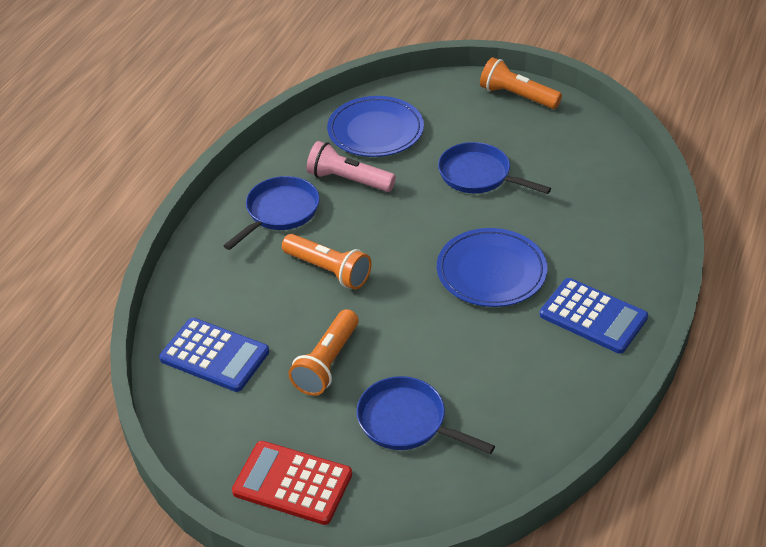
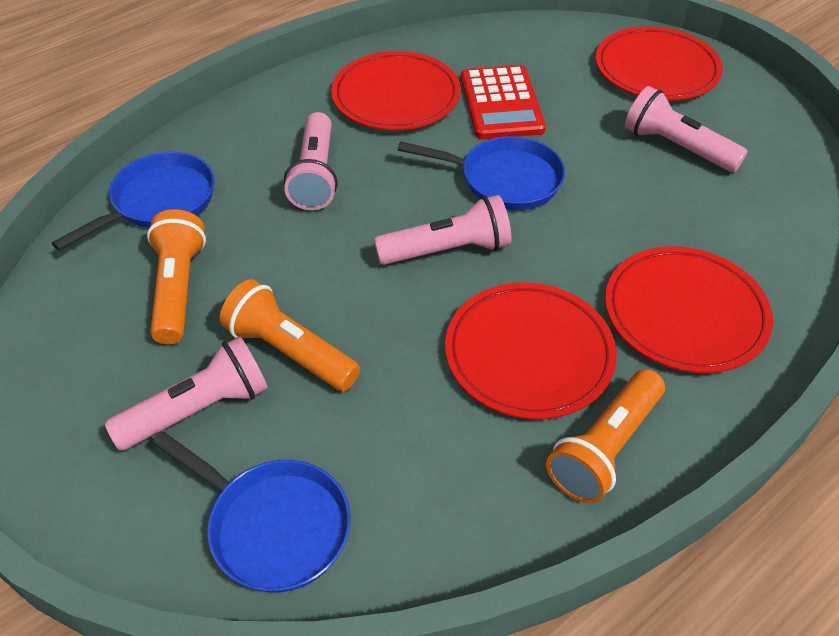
blue calculator: 2 -> 0
blue plate: 2 -> 0
pink flashlight: 1 -> 4
red plate: 0 -> 4

